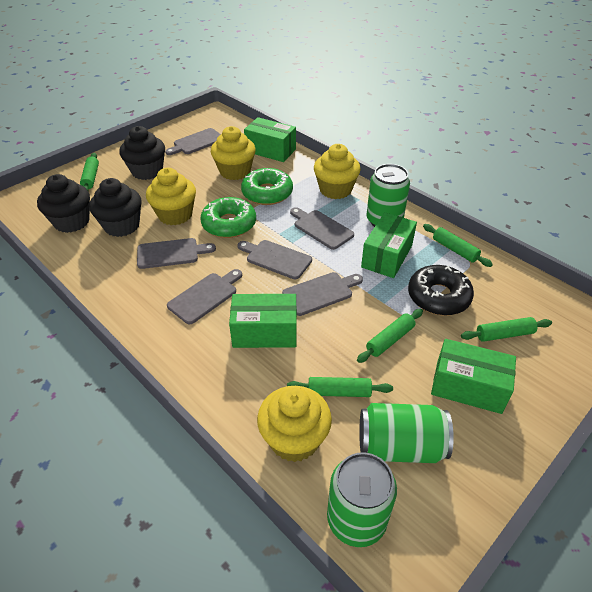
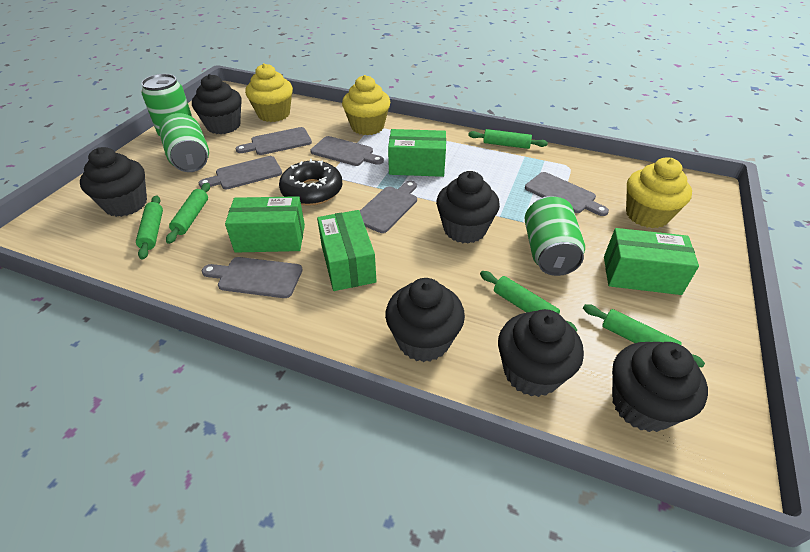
black cupcake: 3 -> 6
green donut: 2 -> 0
yellow cupcake: 4 -> 3

